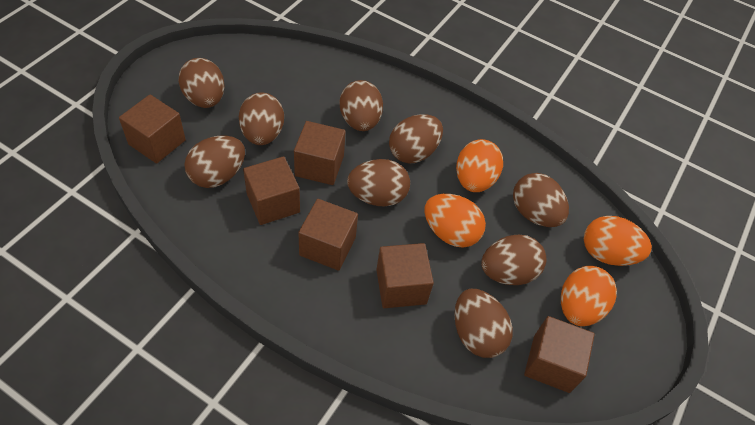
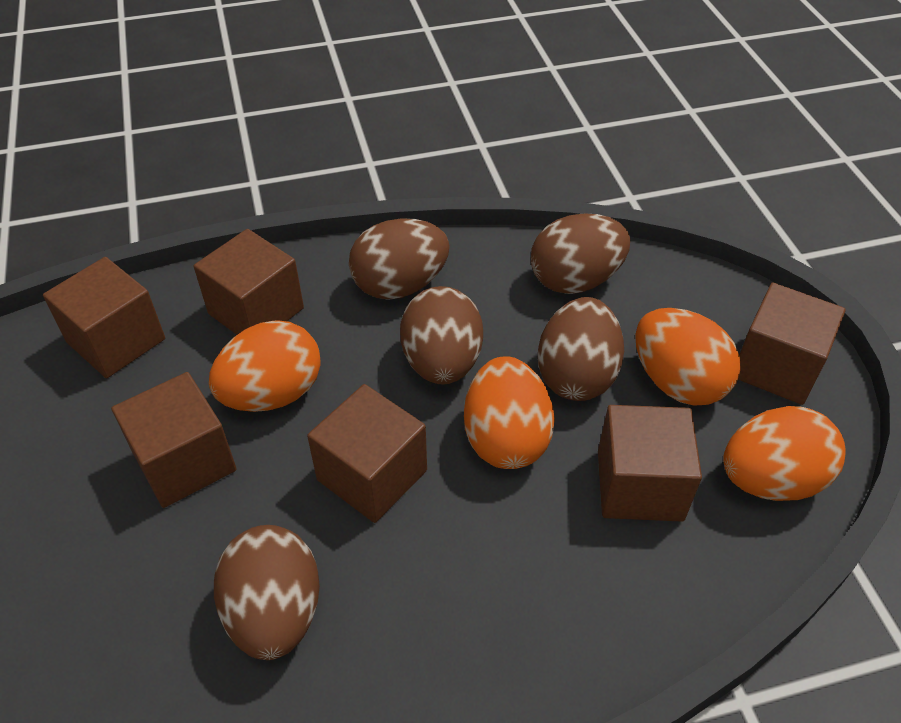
brown egg: 9 -> 5

